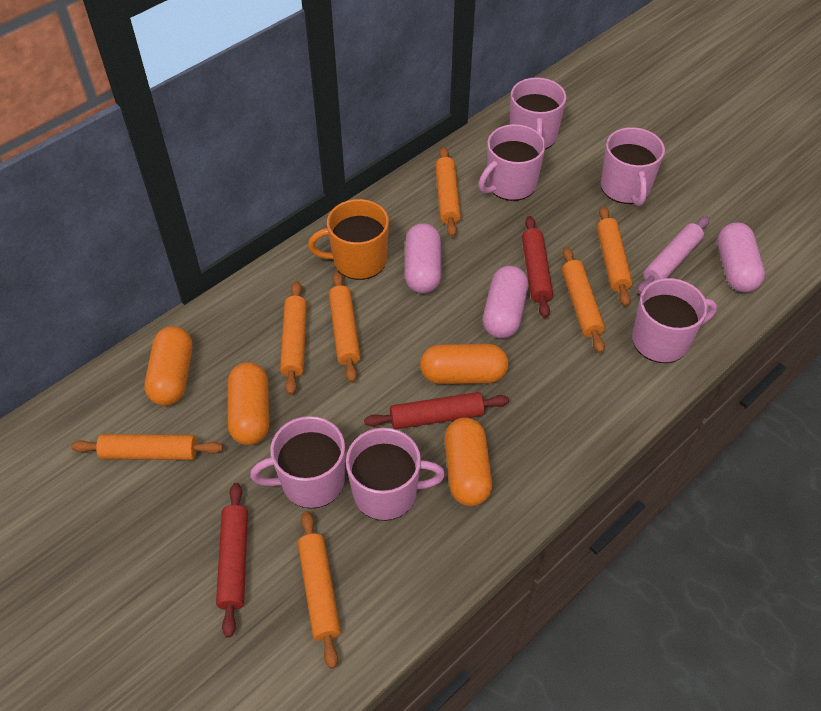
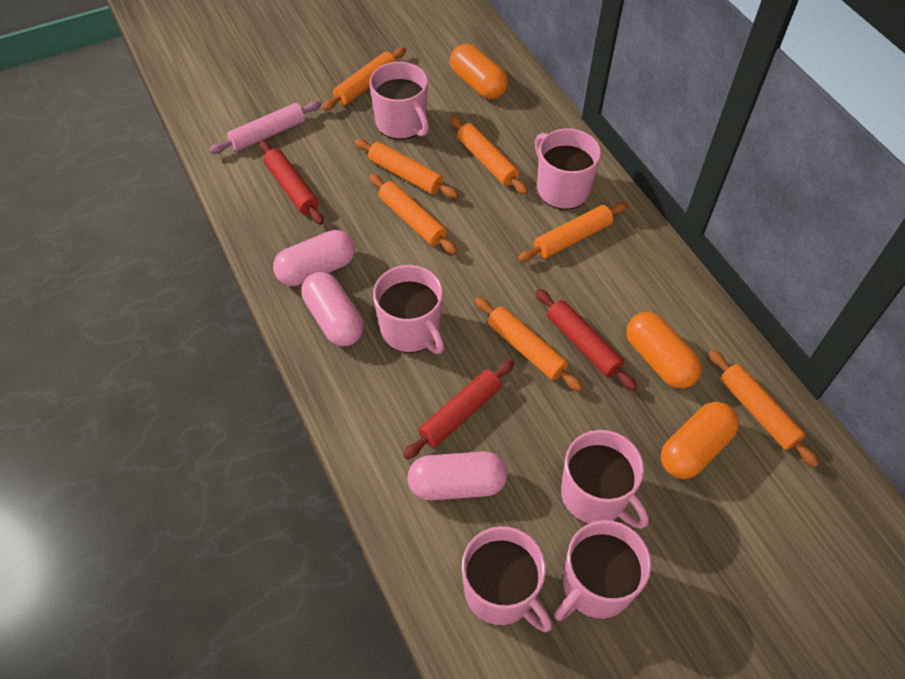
orange capsule: 4 -> 3
orange mug: 1 -> 0

